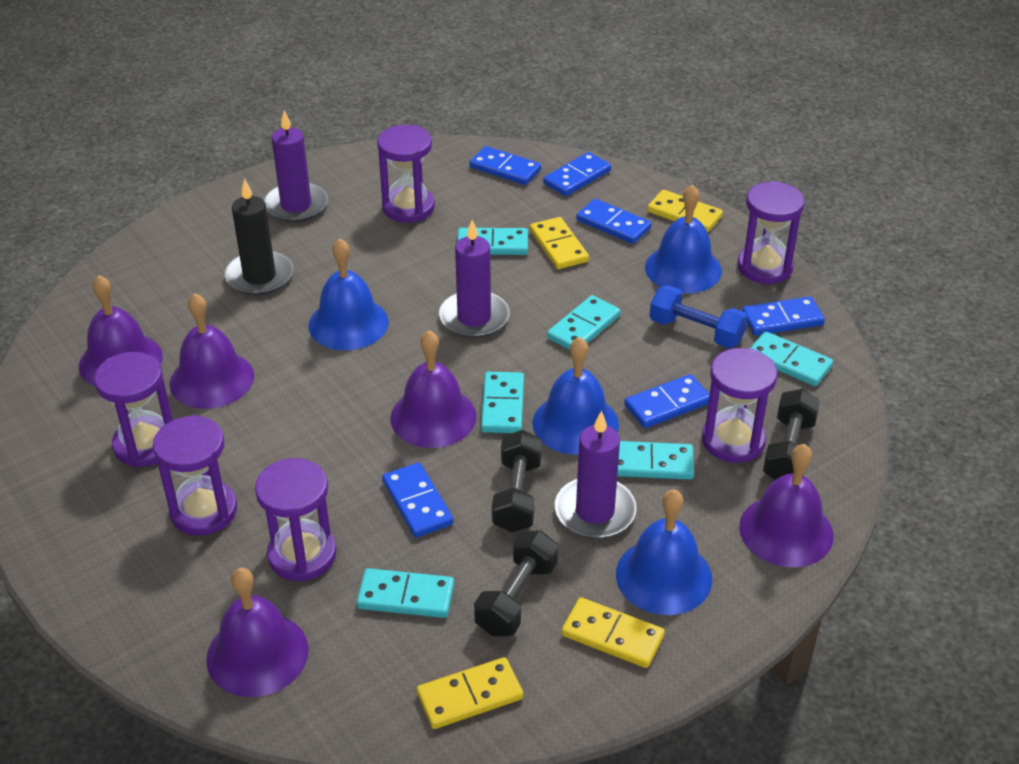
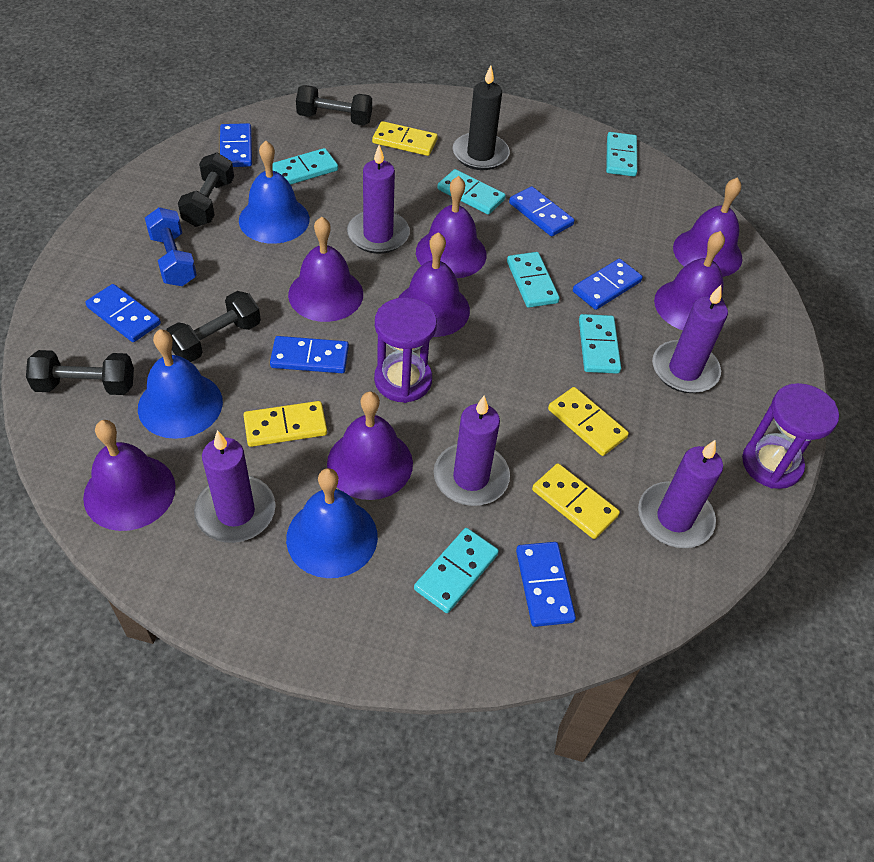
black dumbbell: 3 -> 4
blue bell: 4 -> 3
purple bell: 5 -> 7
purple candle: 3 -> 5
purple hourglass: 6 -> 2

